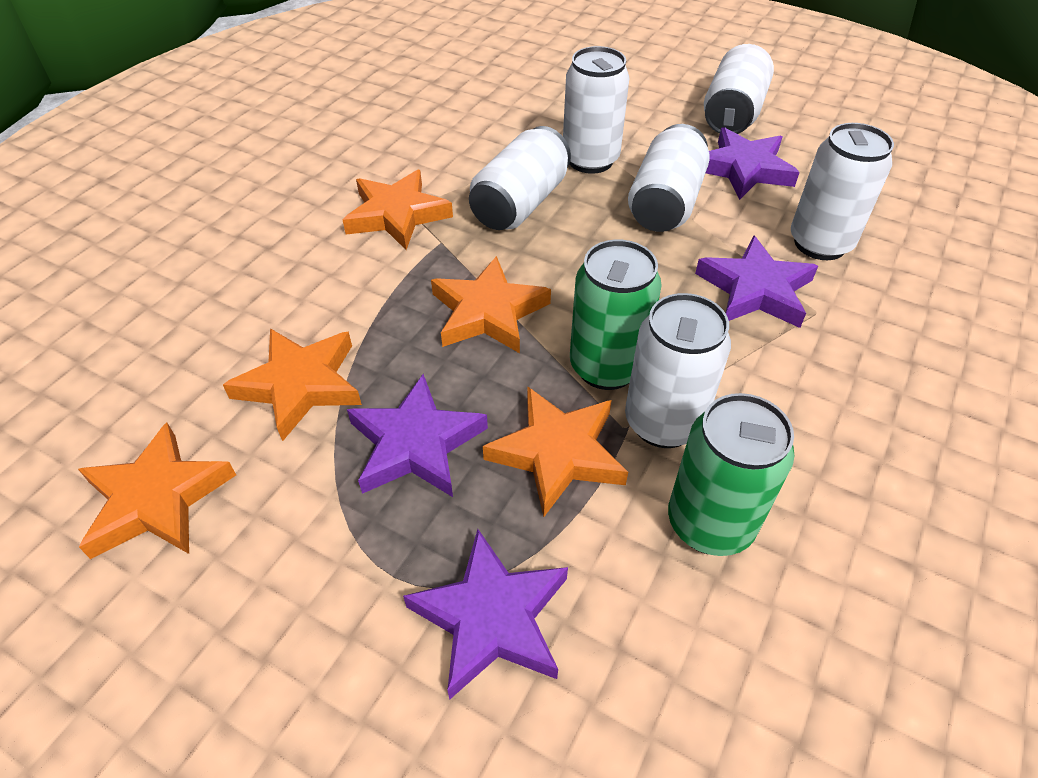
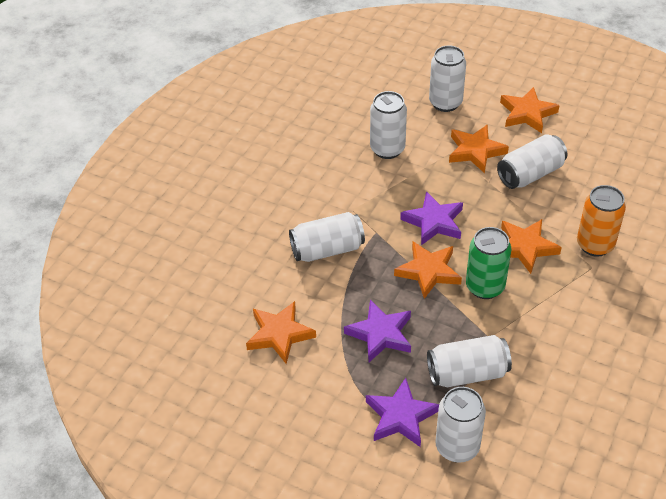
green can: 2 -> 1
orange can: 0 -> 1
purple star: 4 -> 3

